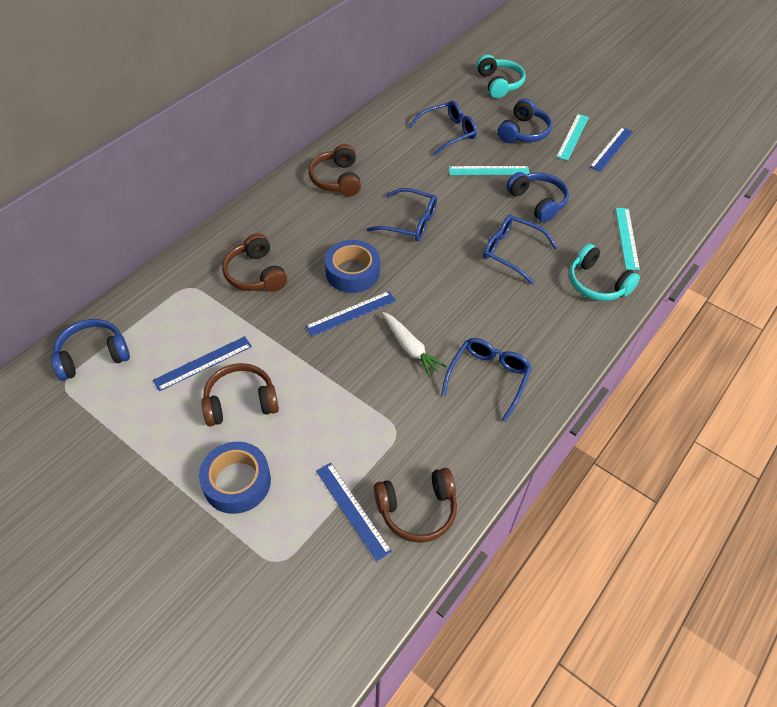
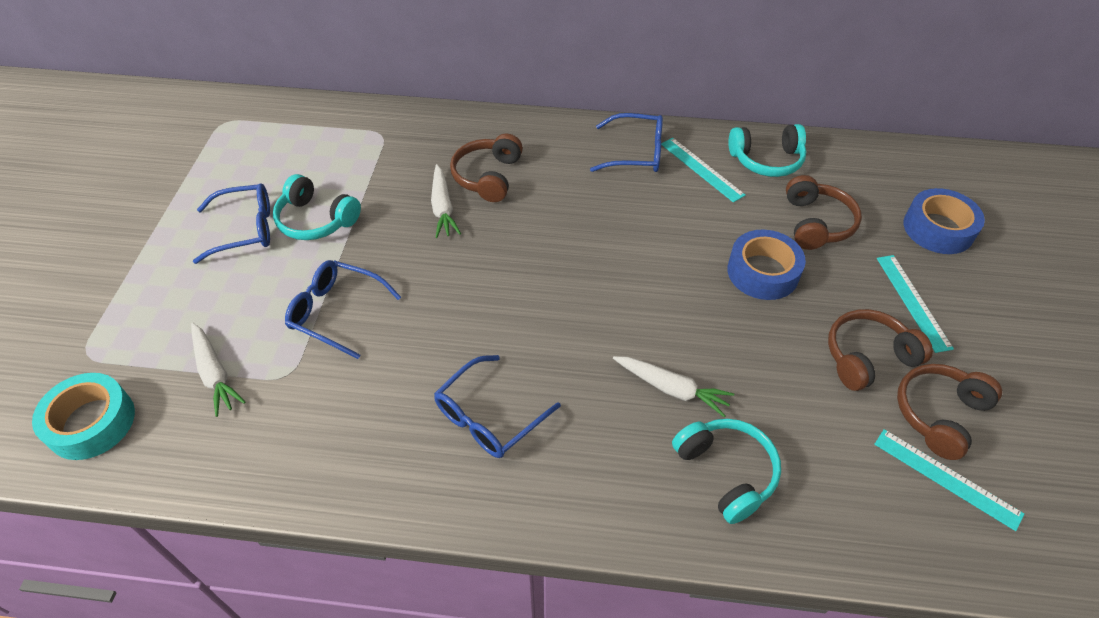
blue headphones: 3 -> 0
blue ruler: 4 -> 0
turquoise headphones: 2 -> 3
turquoise tape: 0 -> 1
white carrot: 1 -> 3

